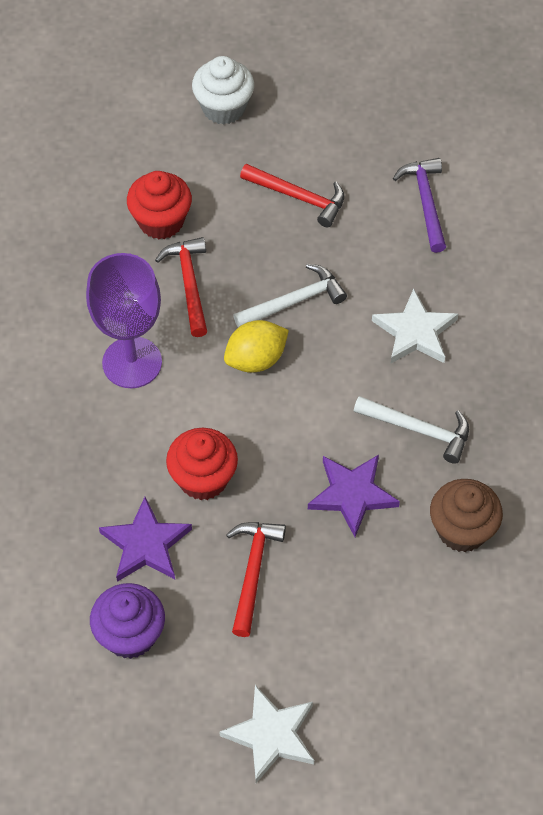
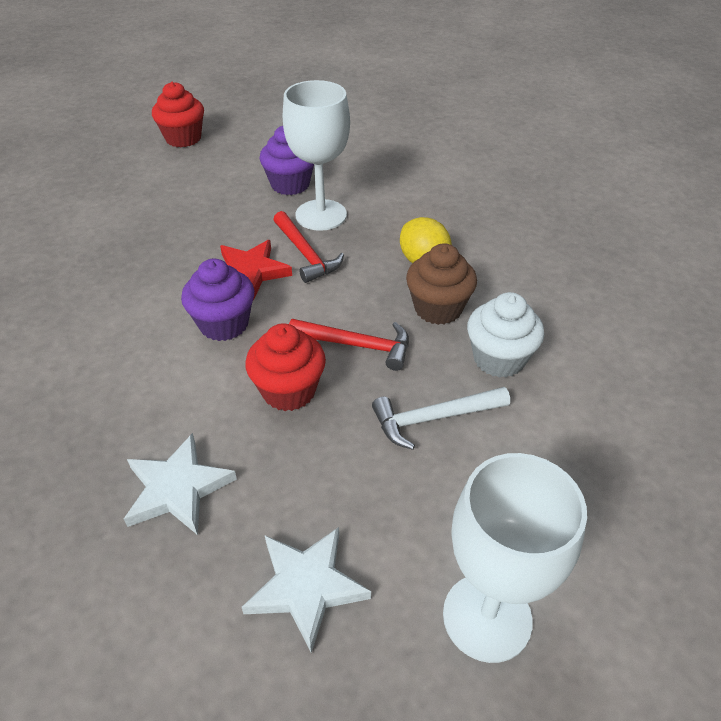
purple cupcake: 1 -> 2
purple goblet: 1 -> 0
purple hammer: 1 -> 0
purple star: 2 -> 0
red hammer: 3 -> 2
red star: 0 -> 1
white goblet: 0 -> 2
white hammer: 2 -> 1

